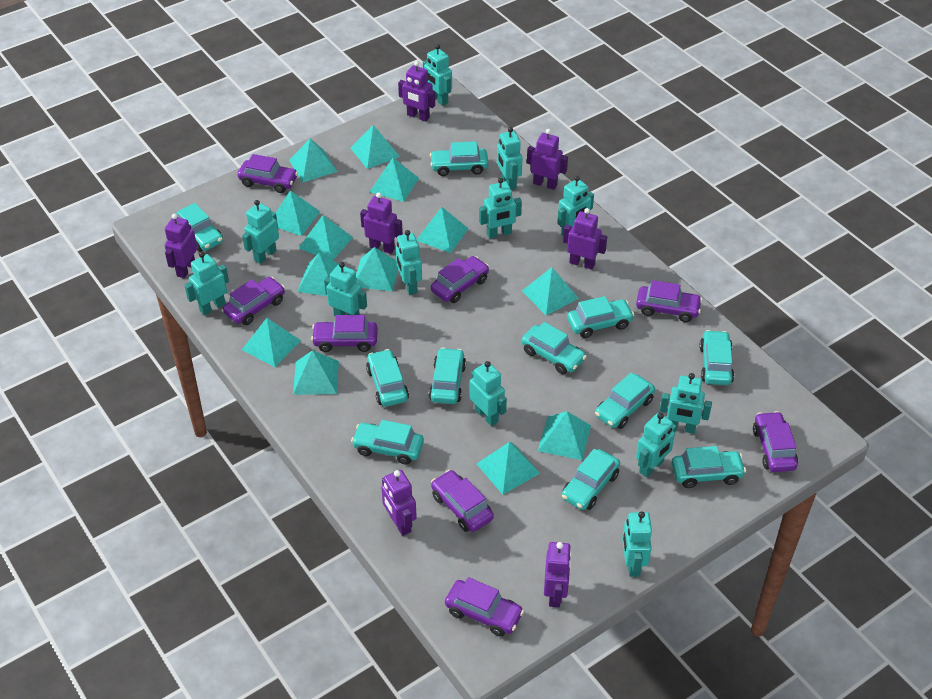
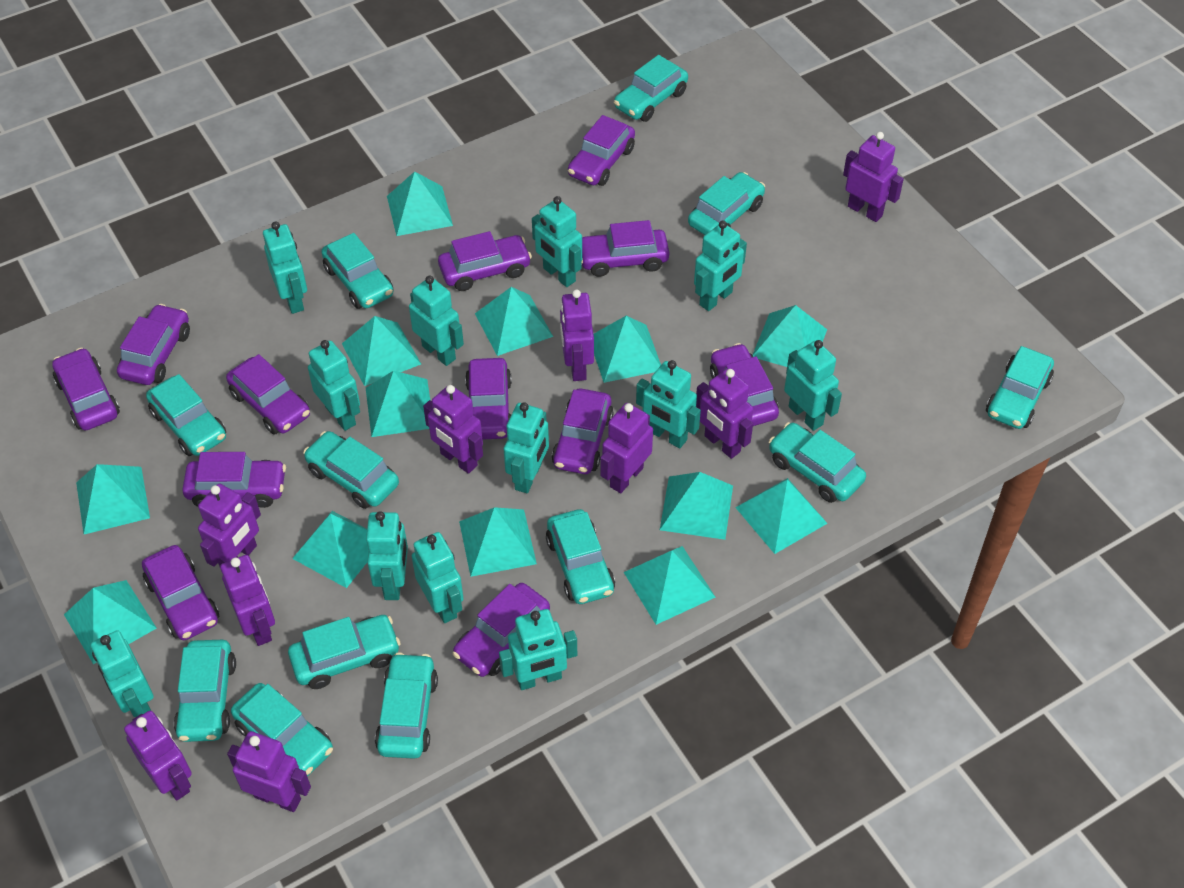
purple car: 8 -> 12
purple robot: 7 -> 9
turquoise car: 11 -> 12

